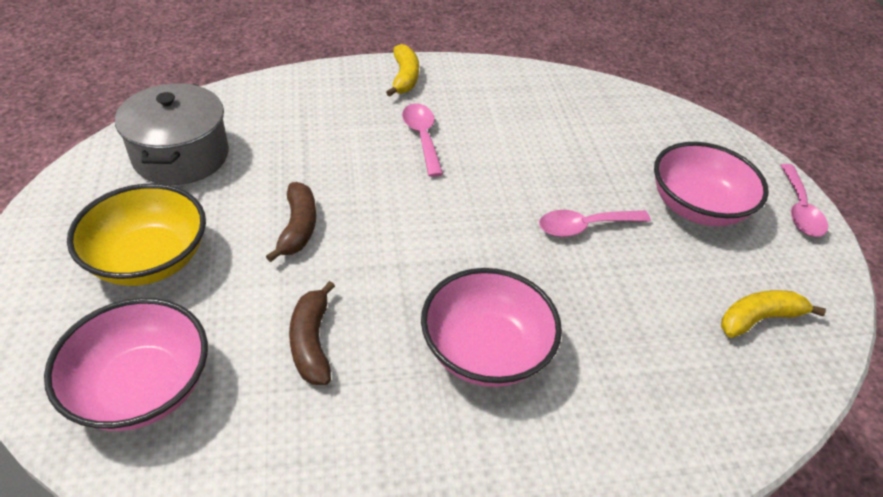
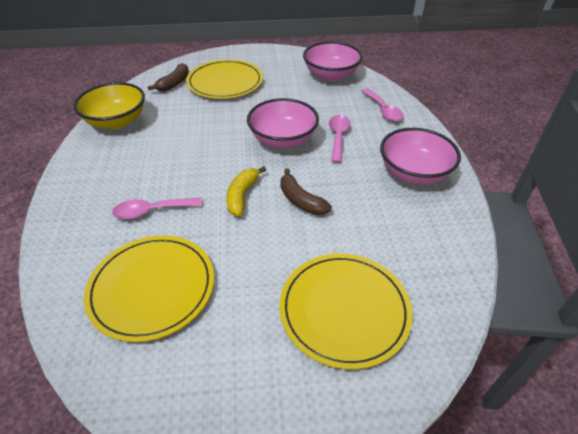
grey pot: 1 -> 0
yellow banana: 2 -> 1
yellow plate: 0 -> 3

